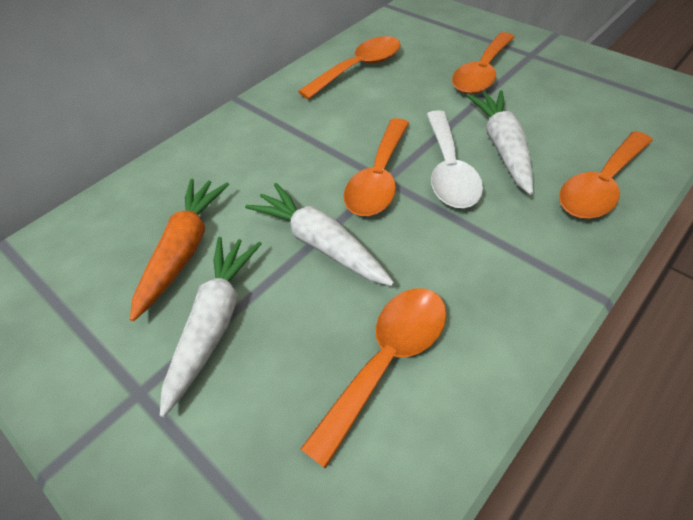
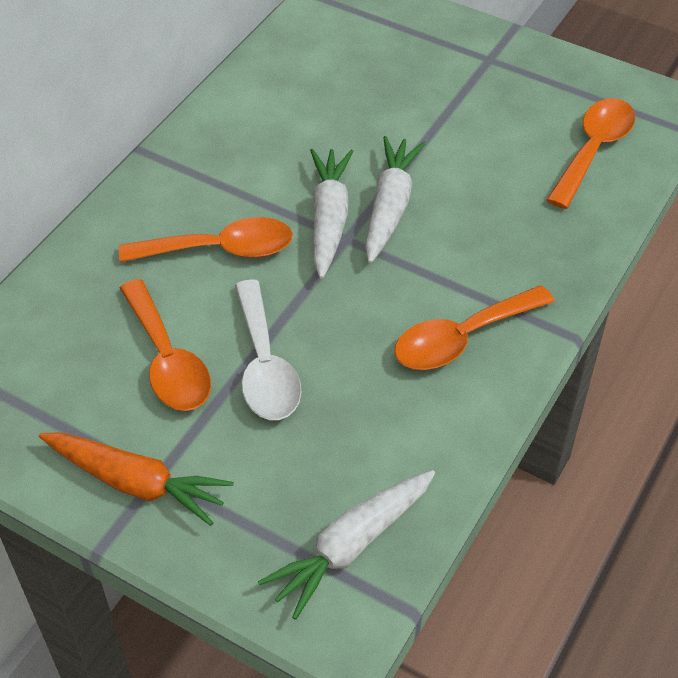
orange spoon: 5 -> 4

